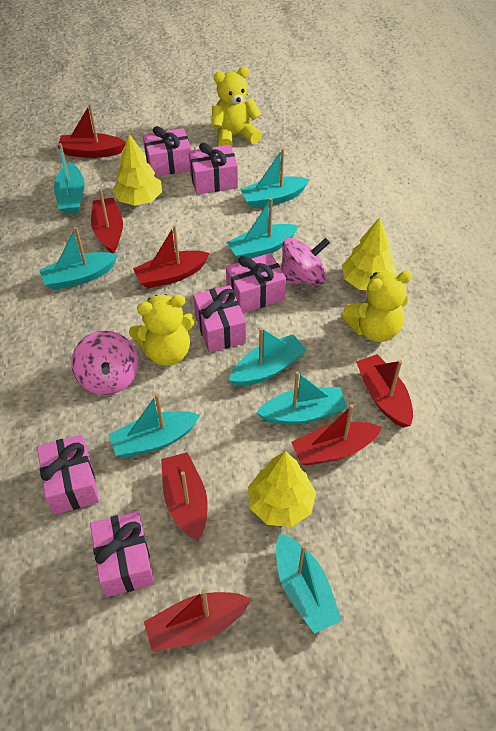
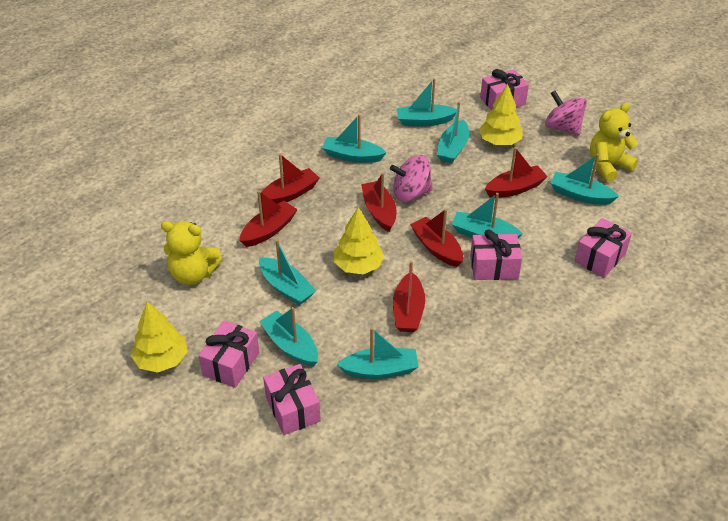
pink gift: 6 -> 5
red boat: 7 -> 6
yellow teddy bear: 3 -> 2

